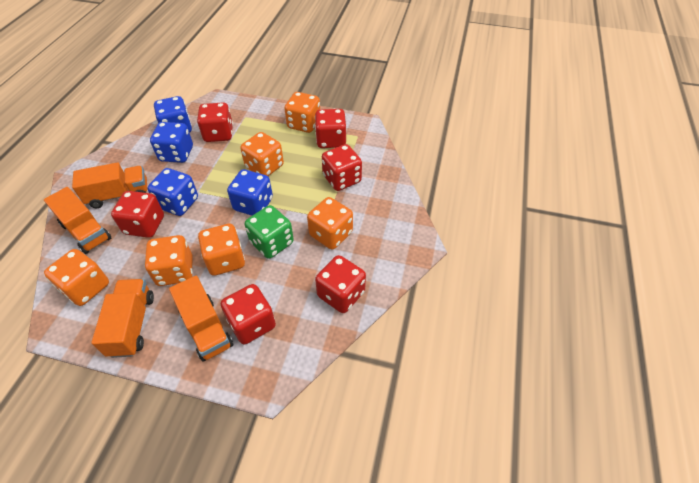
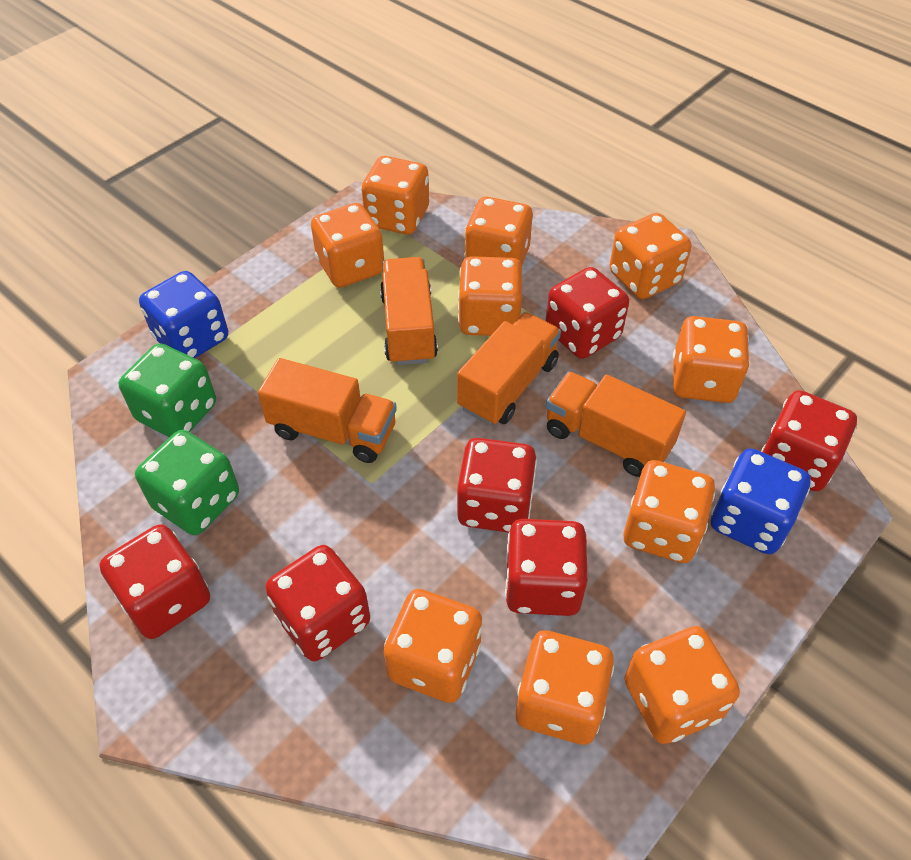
blue dice: 4 -> 2
green dice: 1 -> 2
orange dice: 6 -> 10

